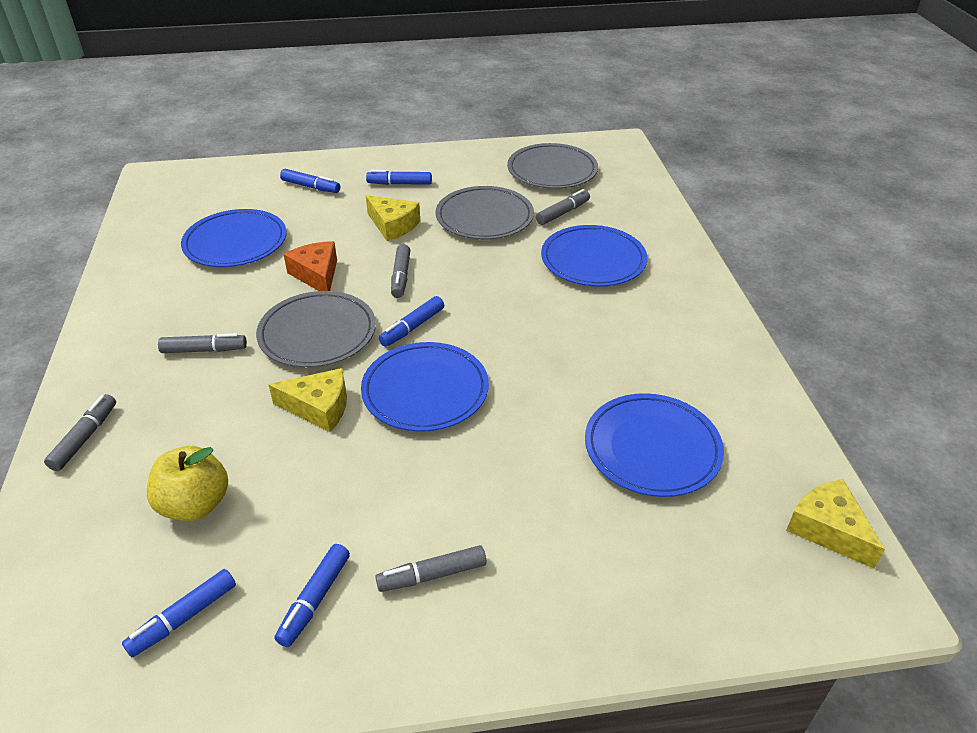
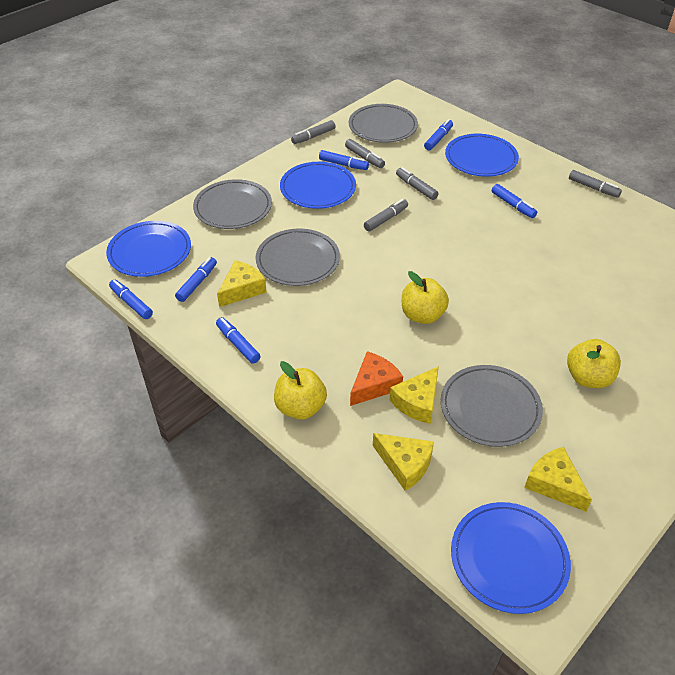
blue marker: 5 -> 6
grey plate: 3 -> 4
yellow apple: 1 -> 3
yellow cheese: 3 -> 4

